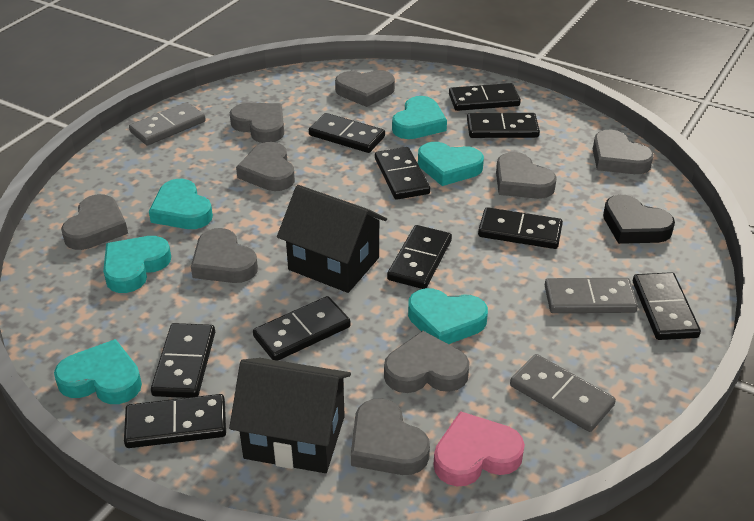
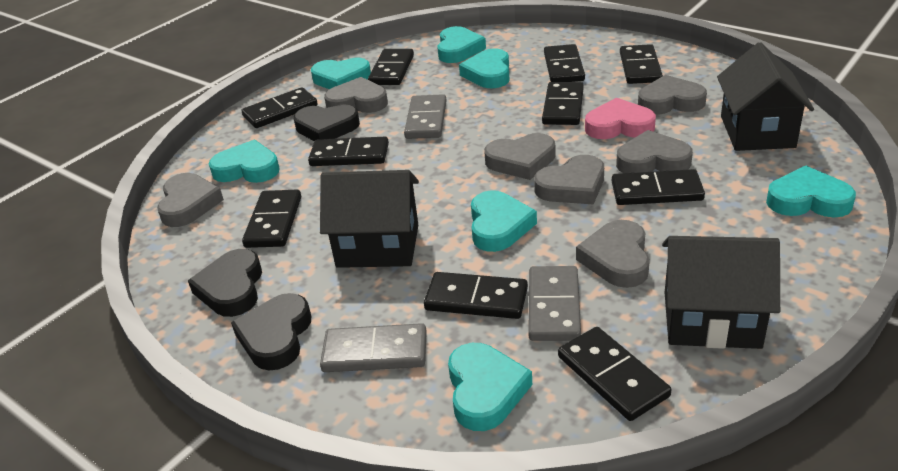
black heart: 1 -> 3
black house: 2 -> 3
grey heart: 9 -> 7
turquoise heart: 6 -> 7

